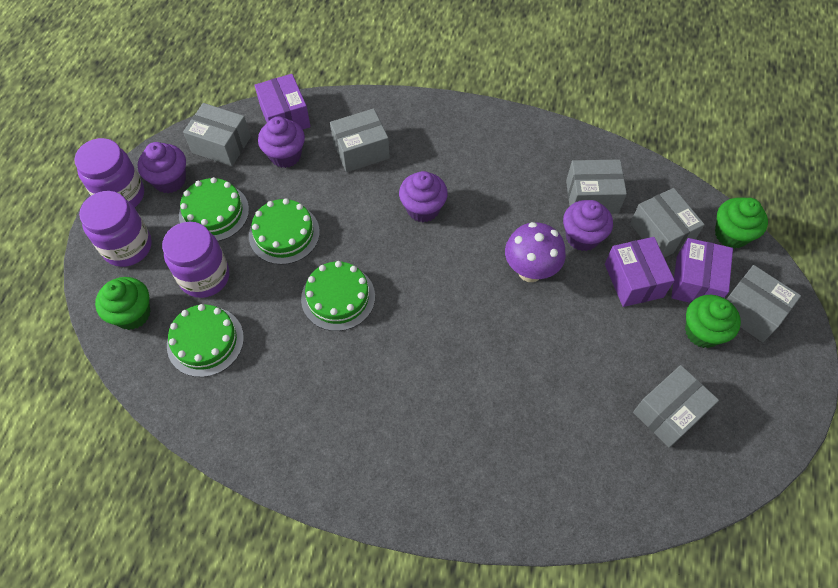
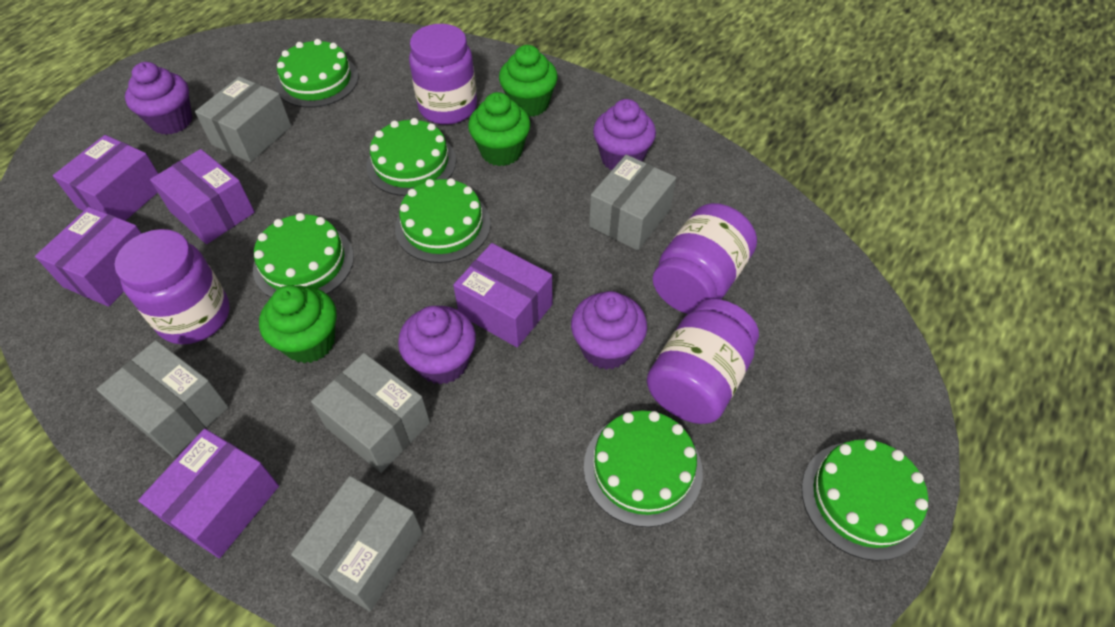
green cake: 4 -> 6
grey box: 6 -> 5
purple box: 3 -> 5
purple jar: 3 -> 4
purple mushroom: 1 -> 0

